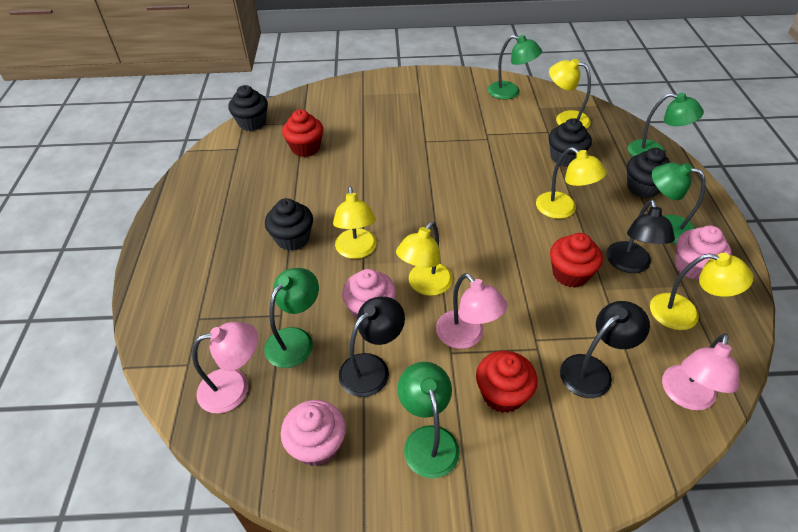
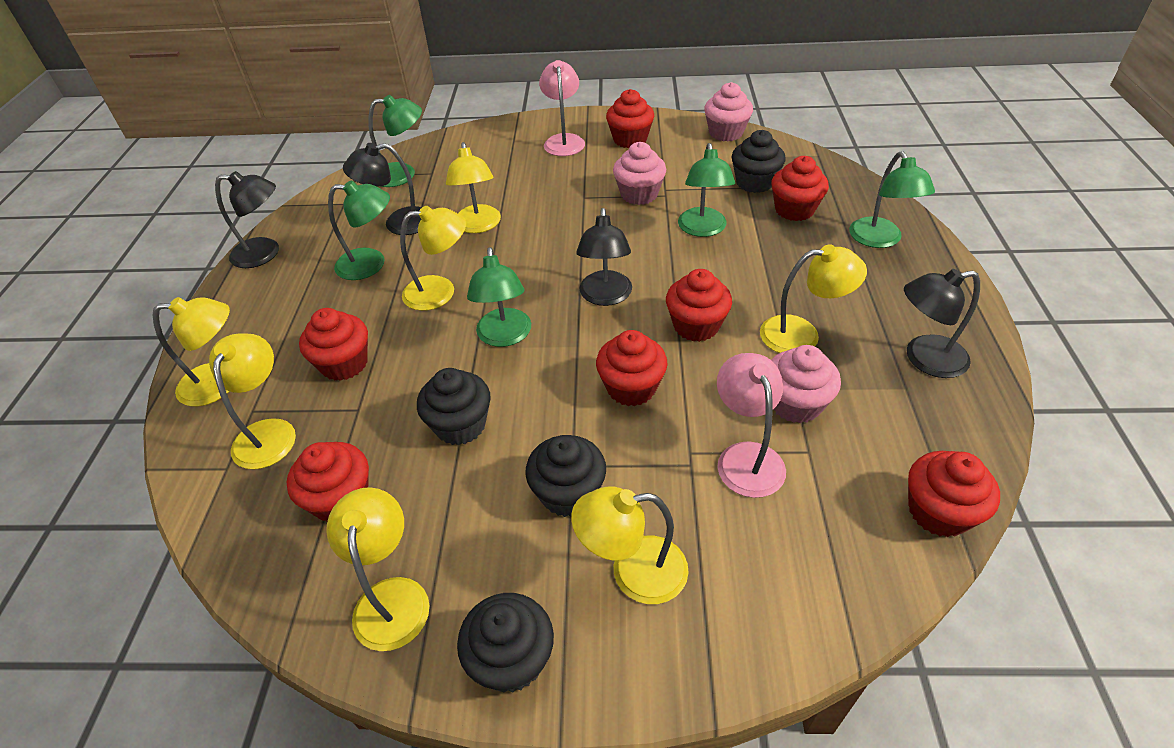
black lamp: 3 -> 4
pink lamp: 3 -> 2
red cupcake: 3 -> 7
yellow lamp: 5 -> 7

